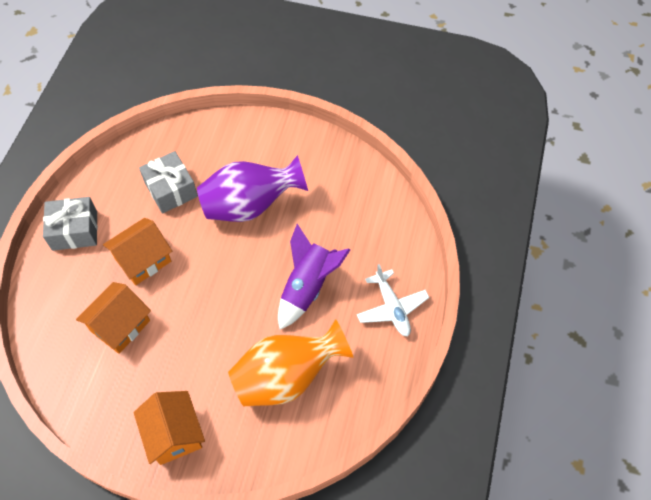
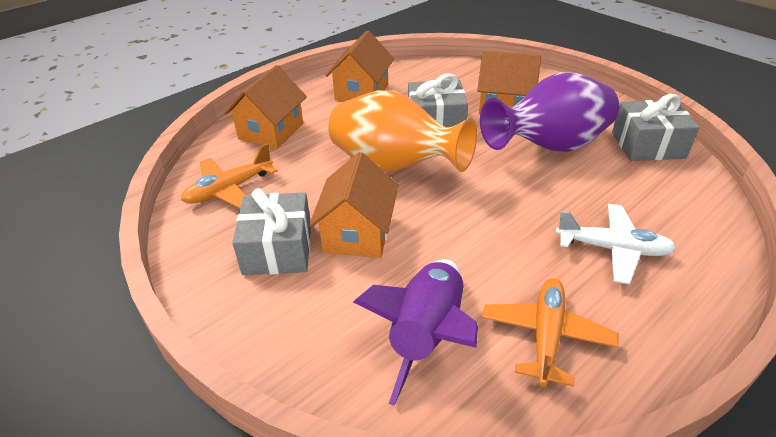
grey gift: 2 -> 3
orange house: 3 -> 4
orange plane: 0 -> 2

